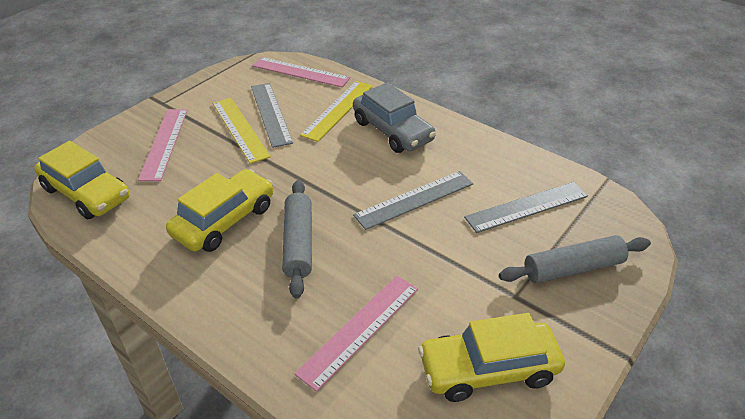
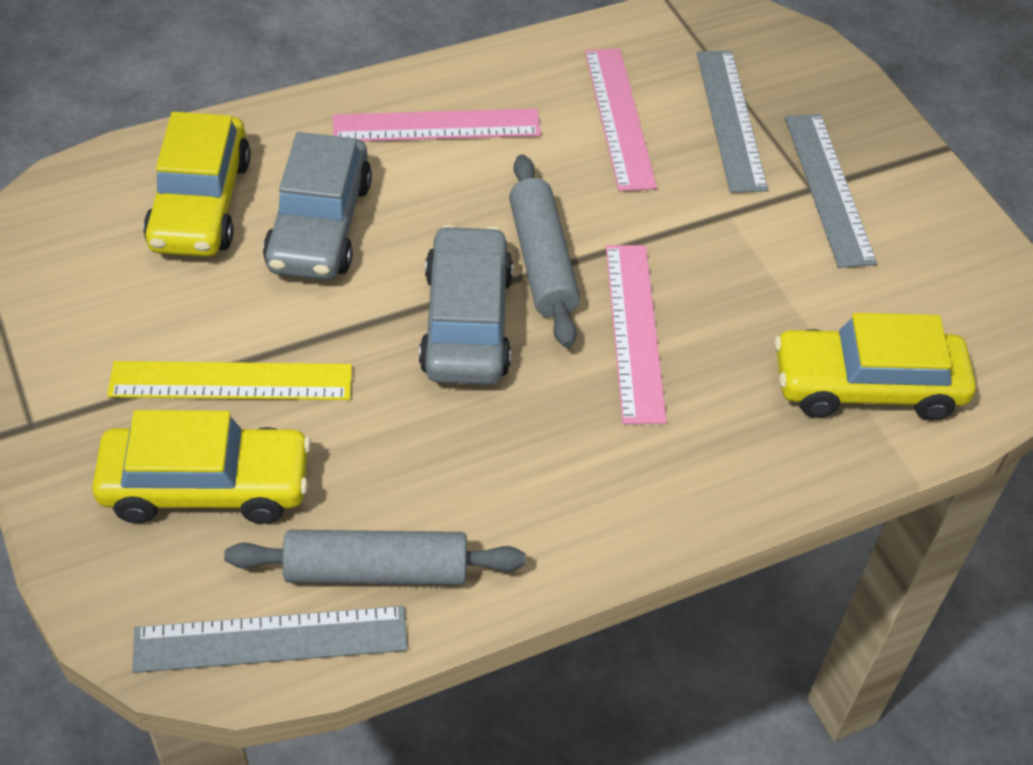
grey car: 1 -> 2
yellow ruler: 2 -> 1

